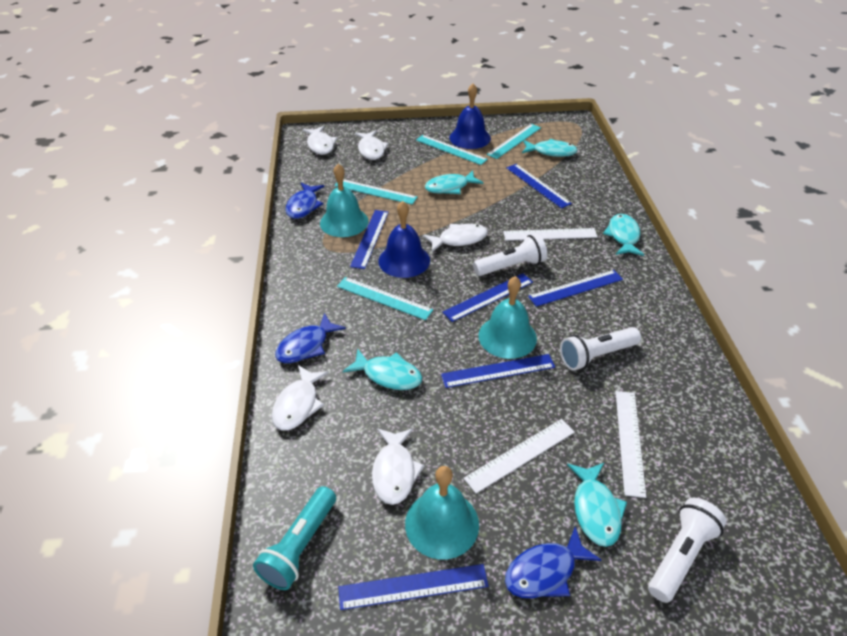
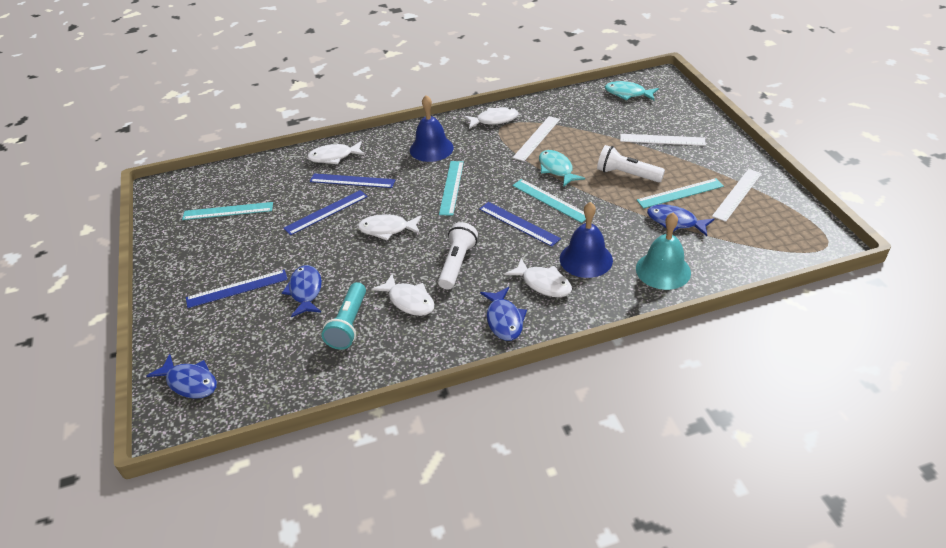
blue fish: 3 -> 4
blue ruler: 6 -> 4
turquoise bell: 3 -> 1
turquoise fish: 5 -> 2
white flashlight: 3 -> 2

